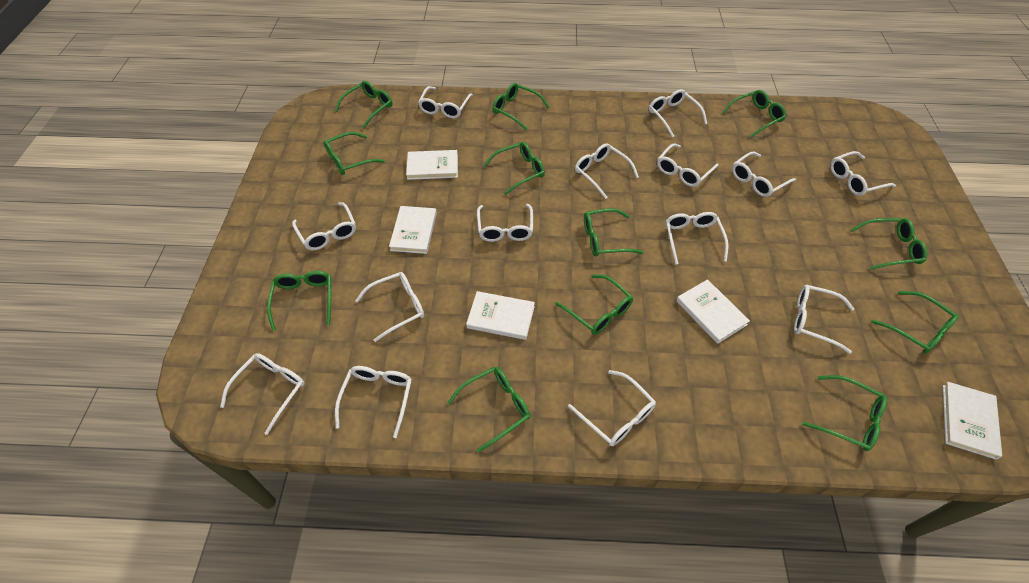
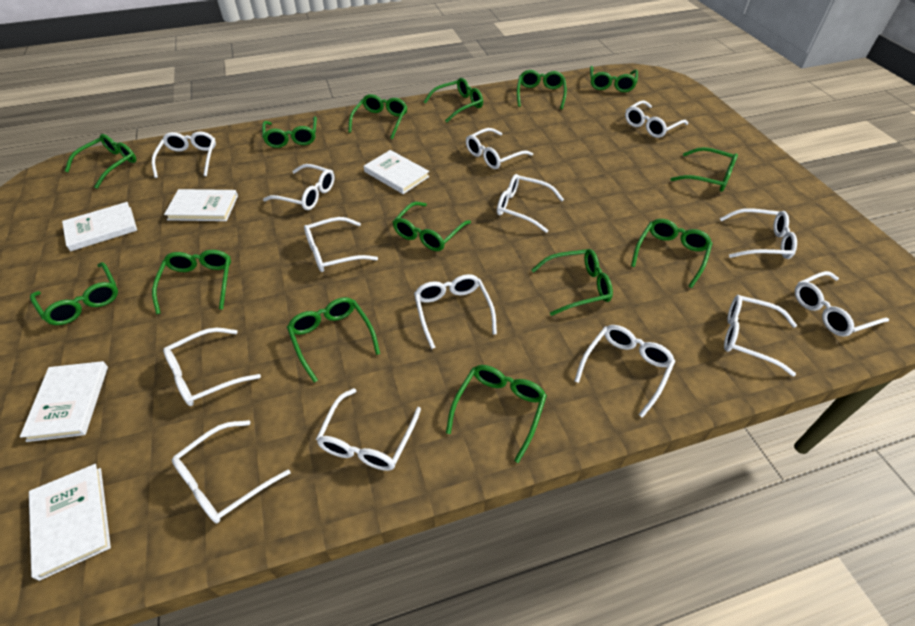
green glasses: 12 -> 14

